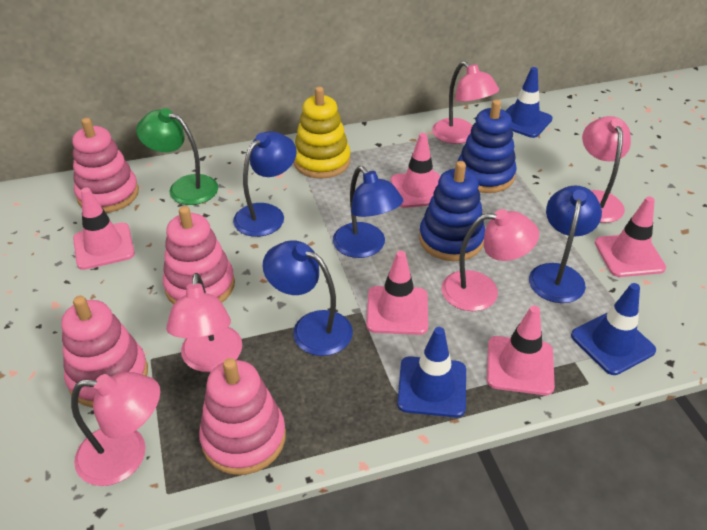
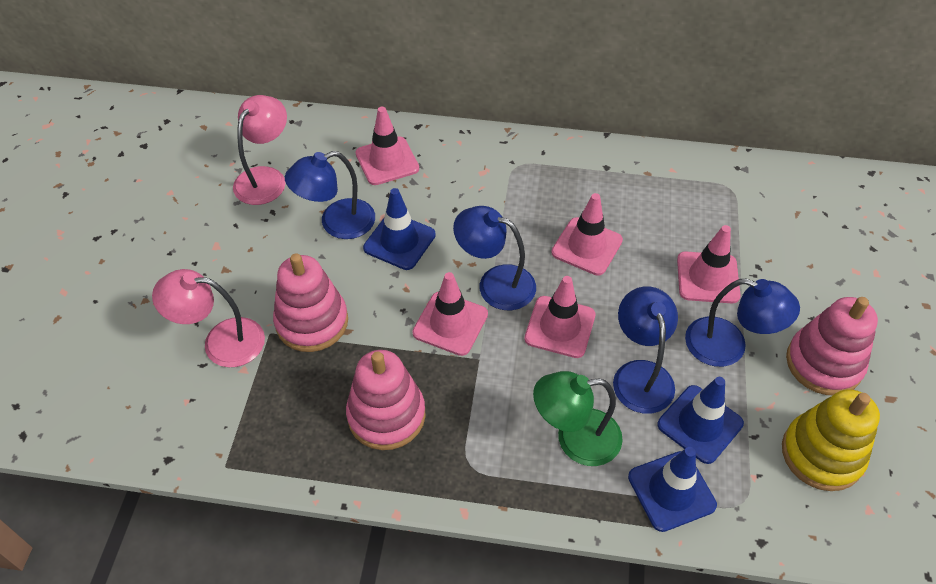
blue stacking toy: 2 -> 0
pink lamp: 5 -> 2
pink stacking toy: 4 -> 3

